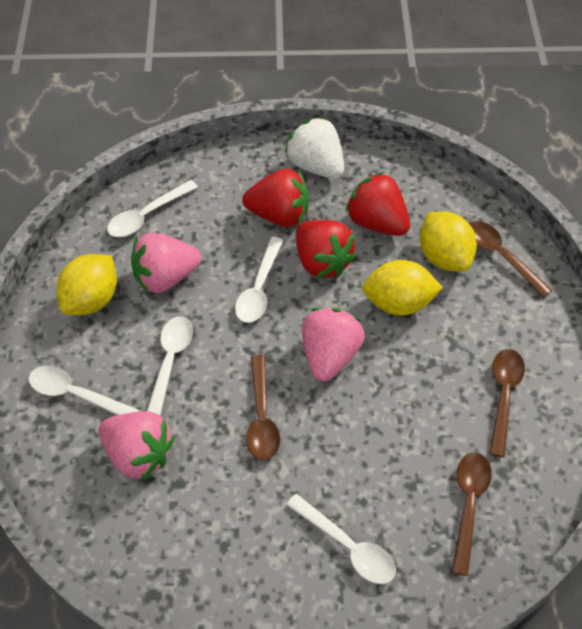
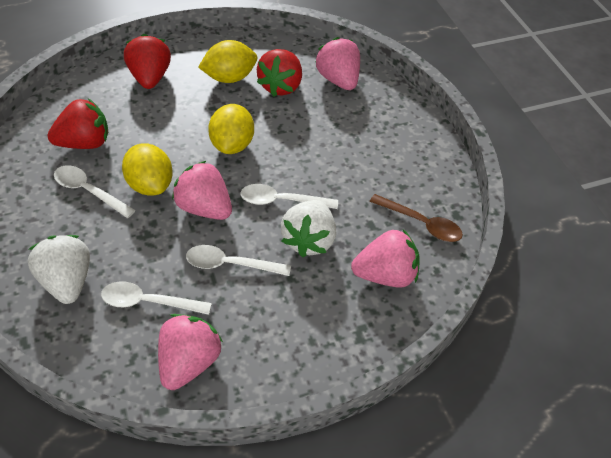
brown spoon: 4 -> 1
pink strawberry: 3 -> 4
white spoon: 5 -> 4
white strawberry: 1 -> 2

